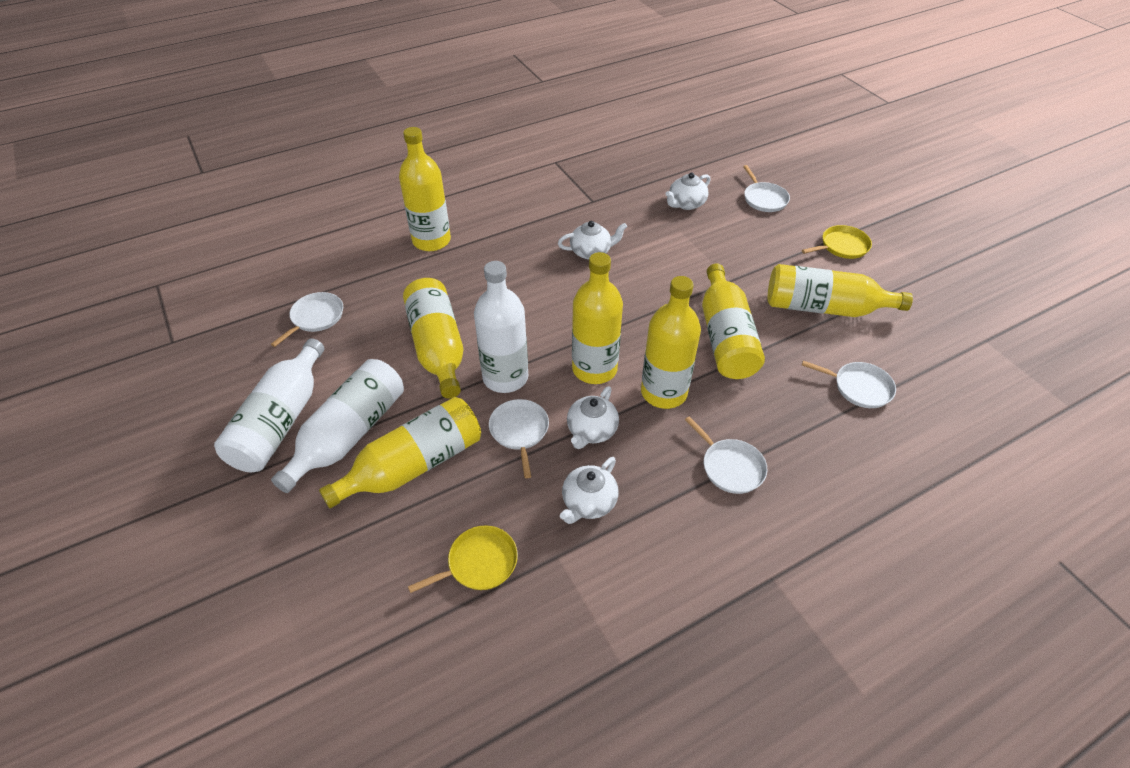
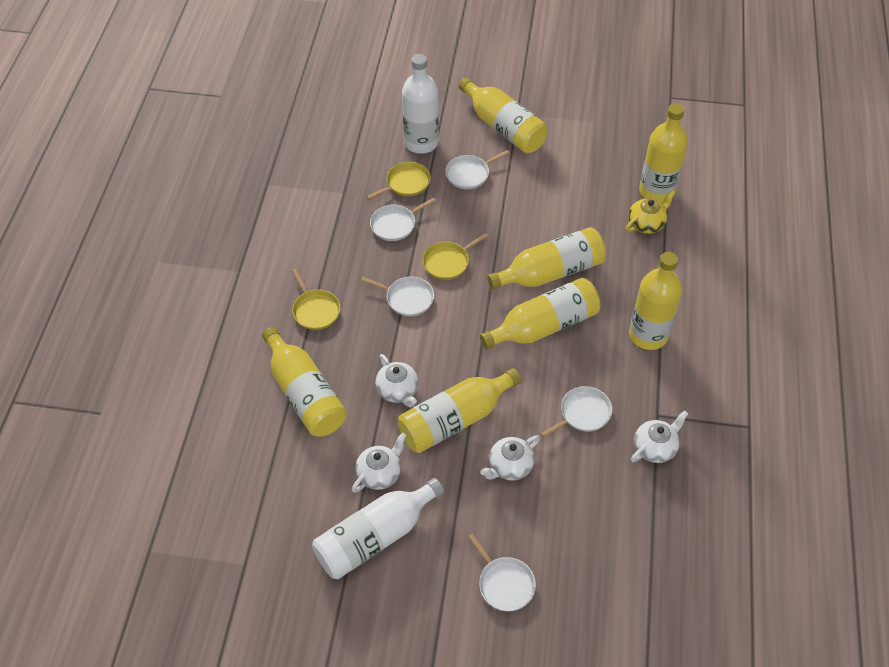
white bottle: 3 -> 2
yellow pan: 2 -> 3
yellow teapot: 0 -> 1

